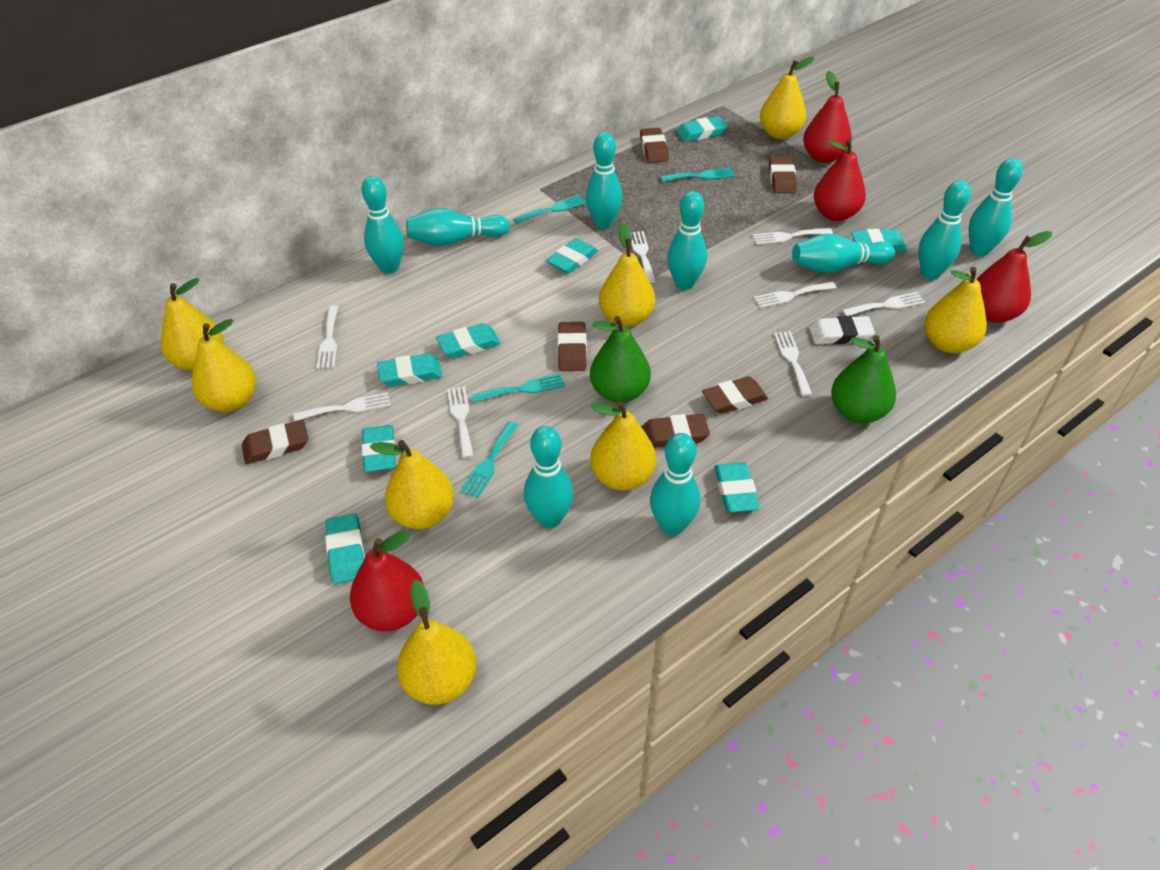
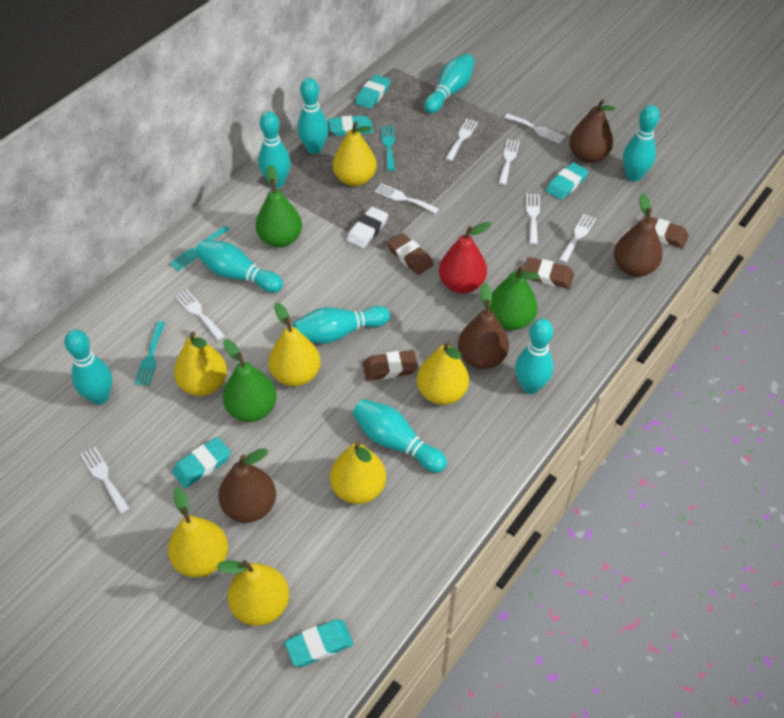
brown eraser: 6 -> 4
brown pear: 0 -> 4
green pear: 2 -> 3
red pear: 4 -> 1
turquoise eraser: 8 -> 5
turquoise fork: 4 -> 3
yellow pear: 8 -> 7

